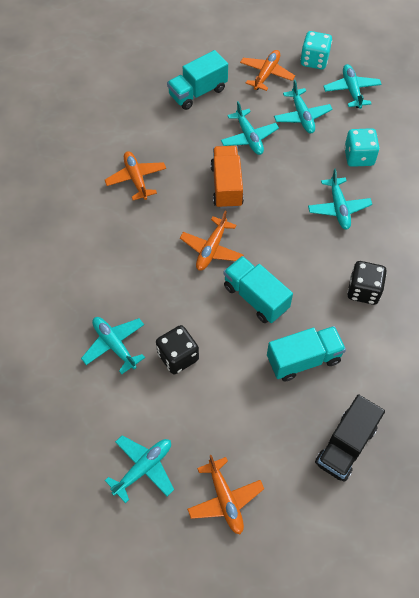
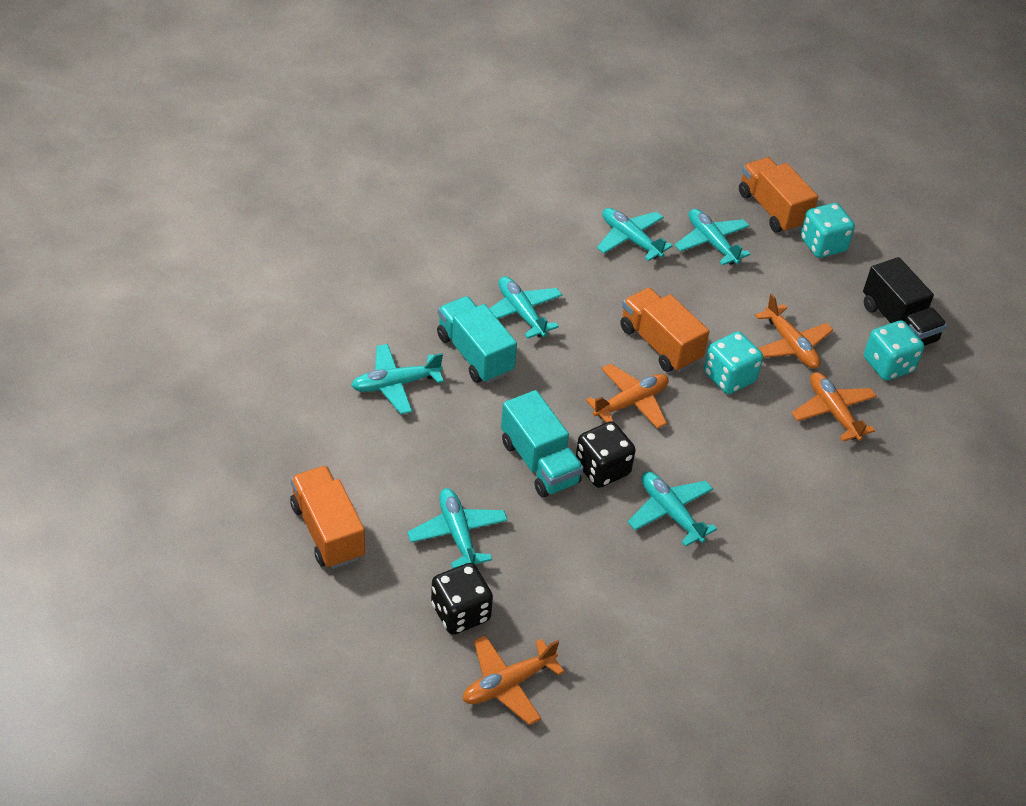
orange truck: 1 -> 3
turquoise dice: 2 -> 3
turquoise truck: 3 -> 2

